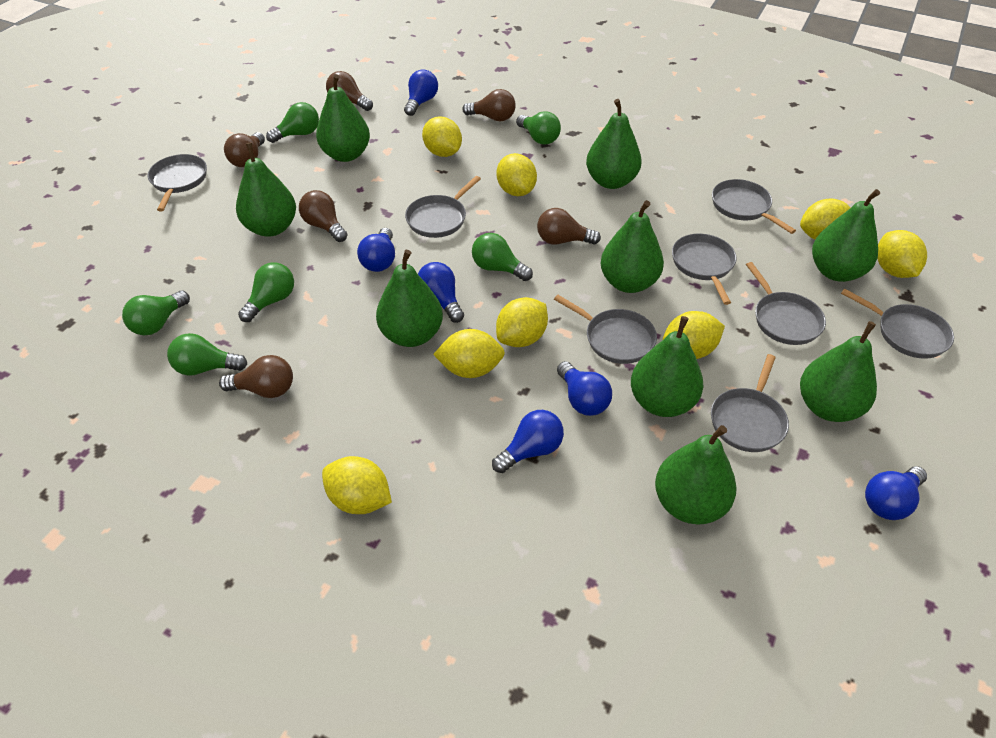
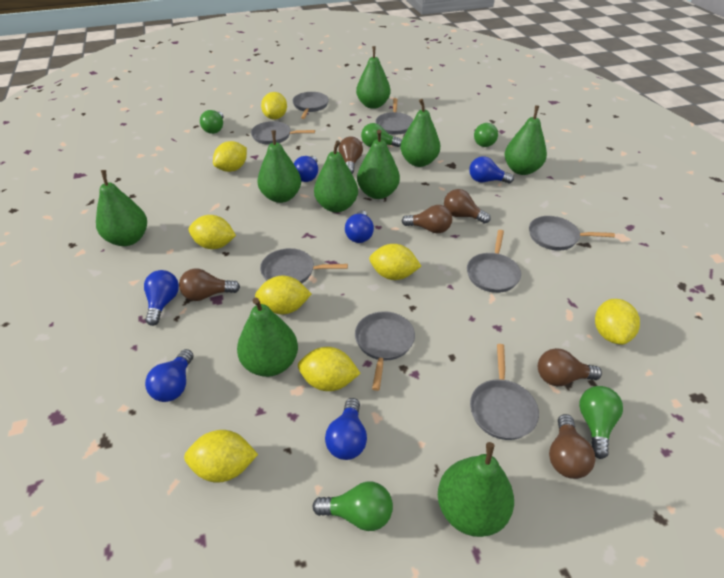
green light bulb: 6 -> 5

